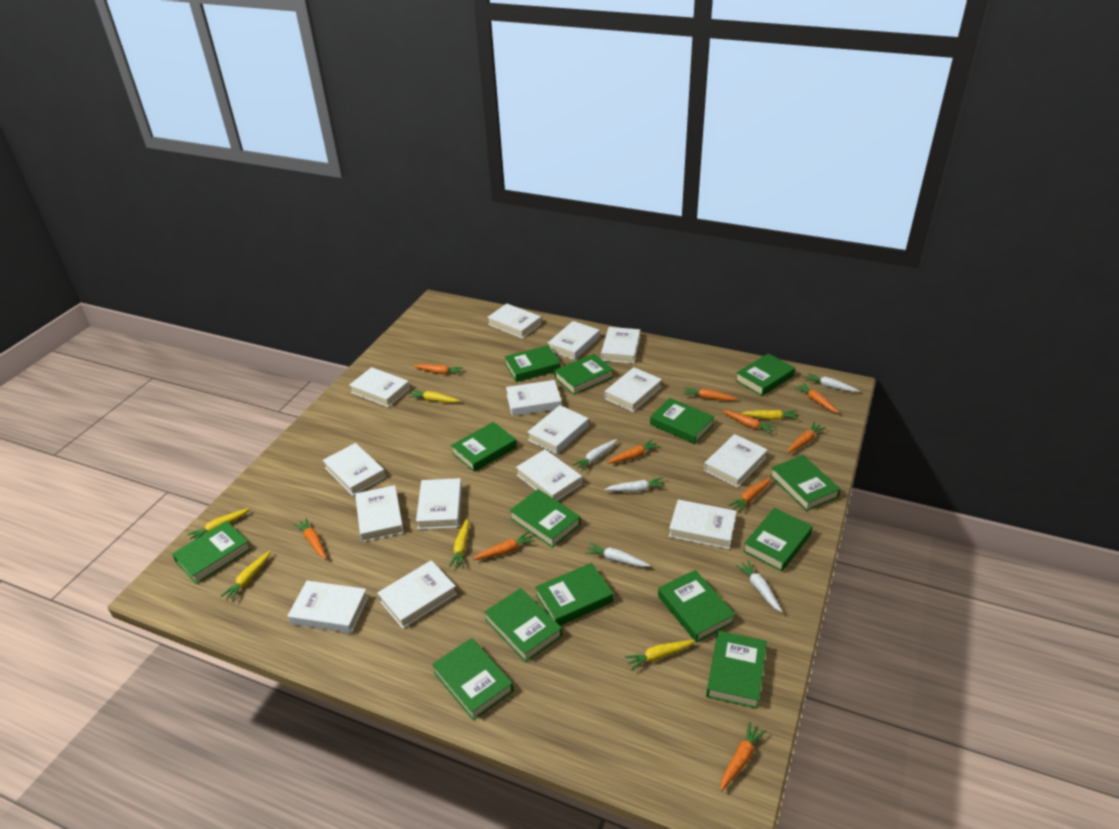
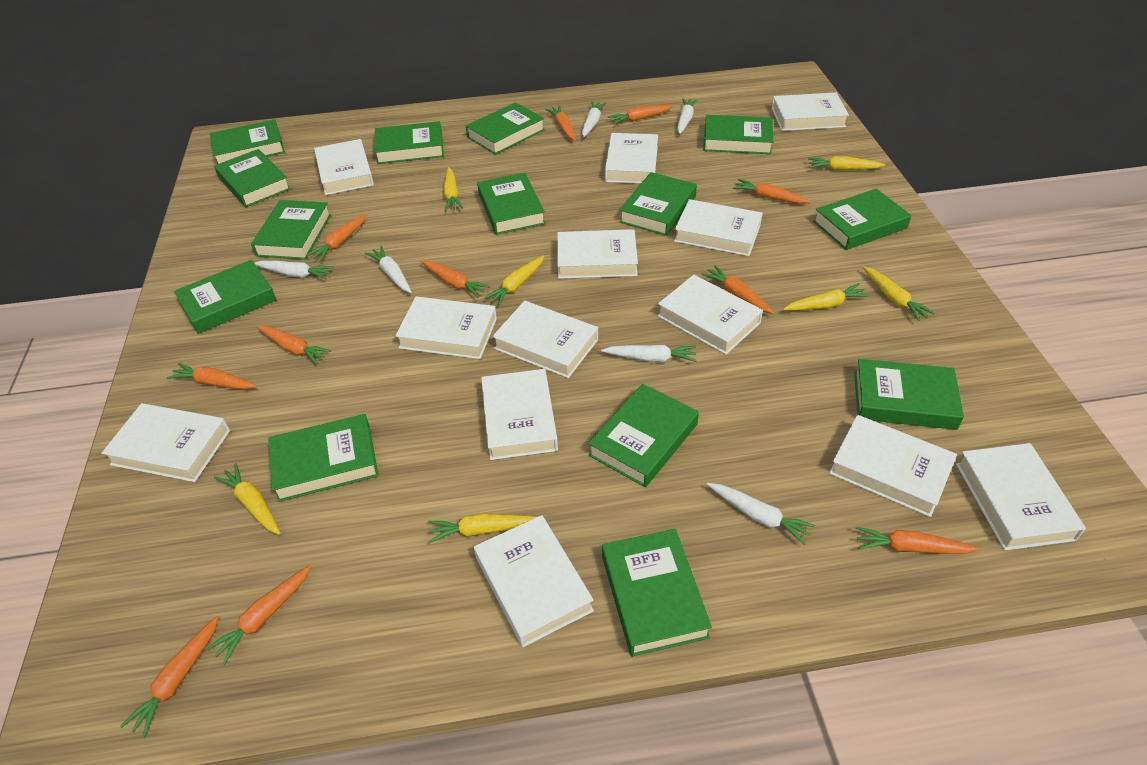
orange carrot: 10 -> 11
white book: 15 -> 13
white carrot: 5 -> 6
yellow carrot: 6 -> 7

